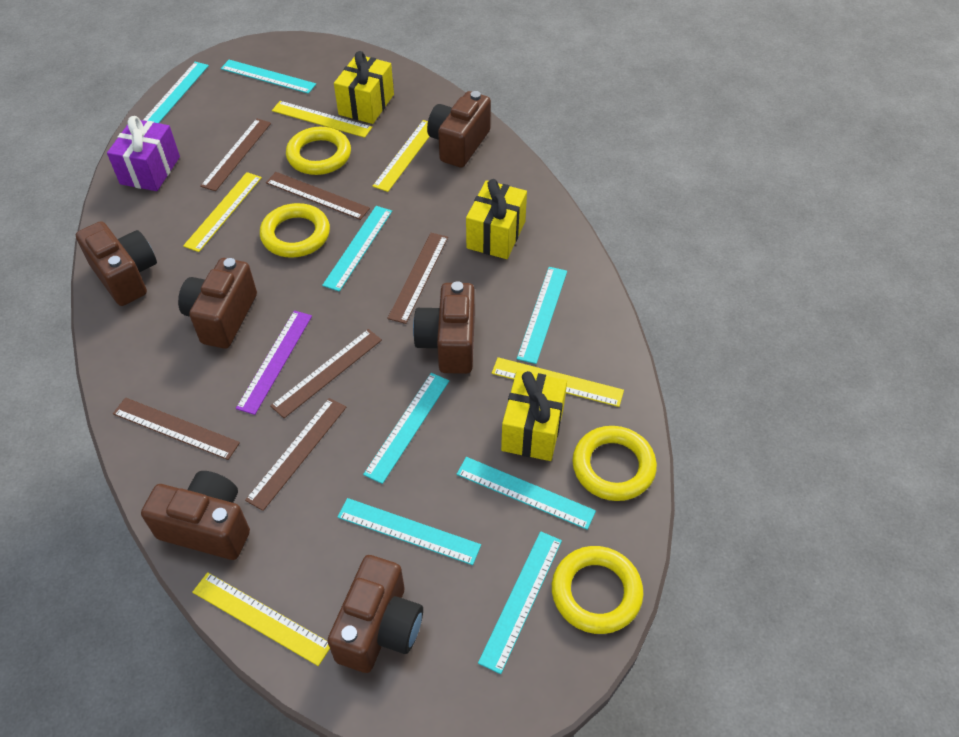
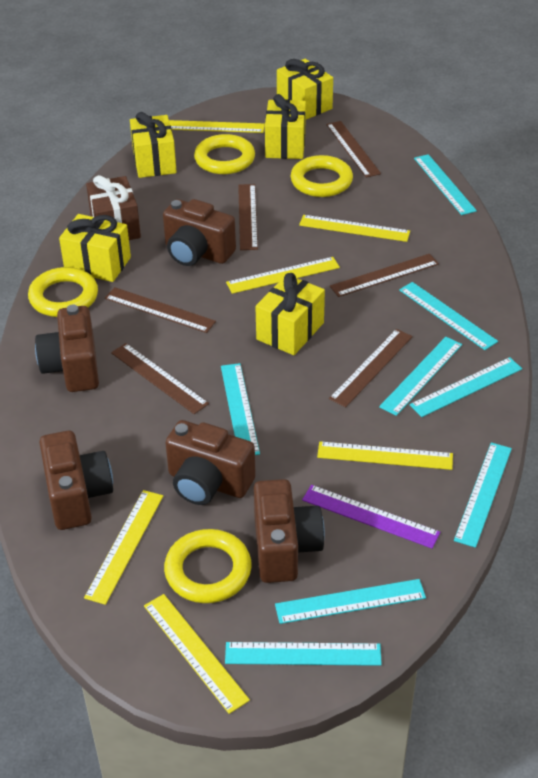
brown camera: 6 -> 5
brown gift: 0 -> 1
purple gift: 1 -> 0
yellow gift: 3 -> 5
yellow ruler: 5 -> 6

